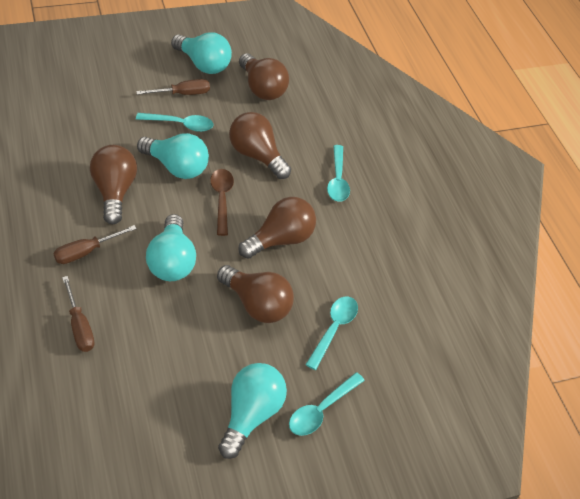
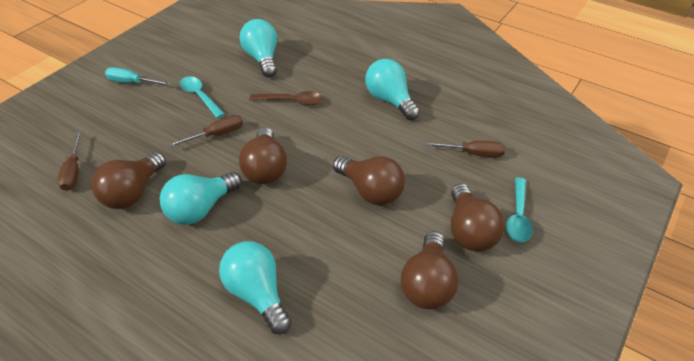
turquoise screwdriver: 0 -> 1
turquoise spoon: 4 -> 2

